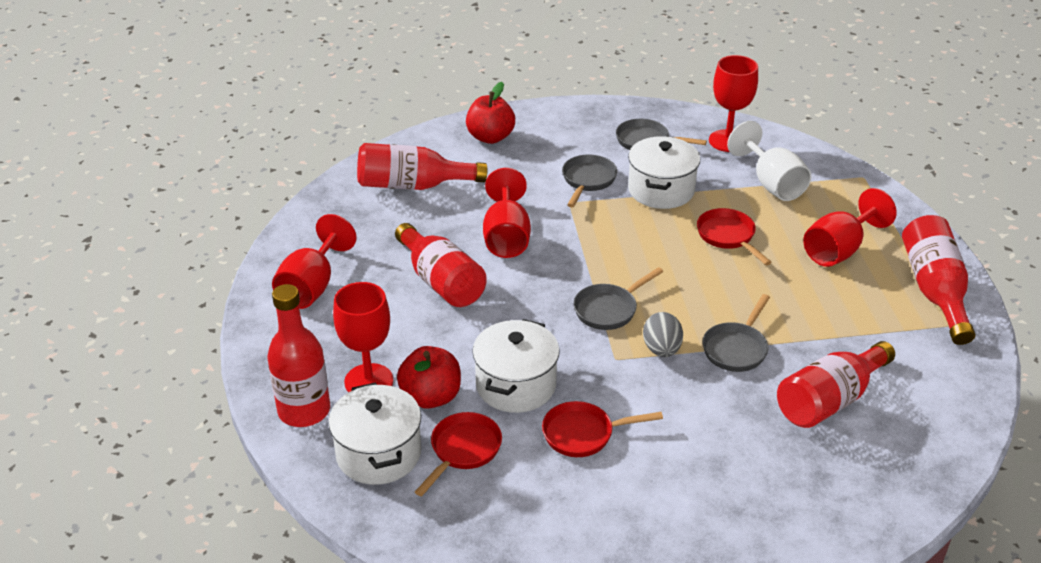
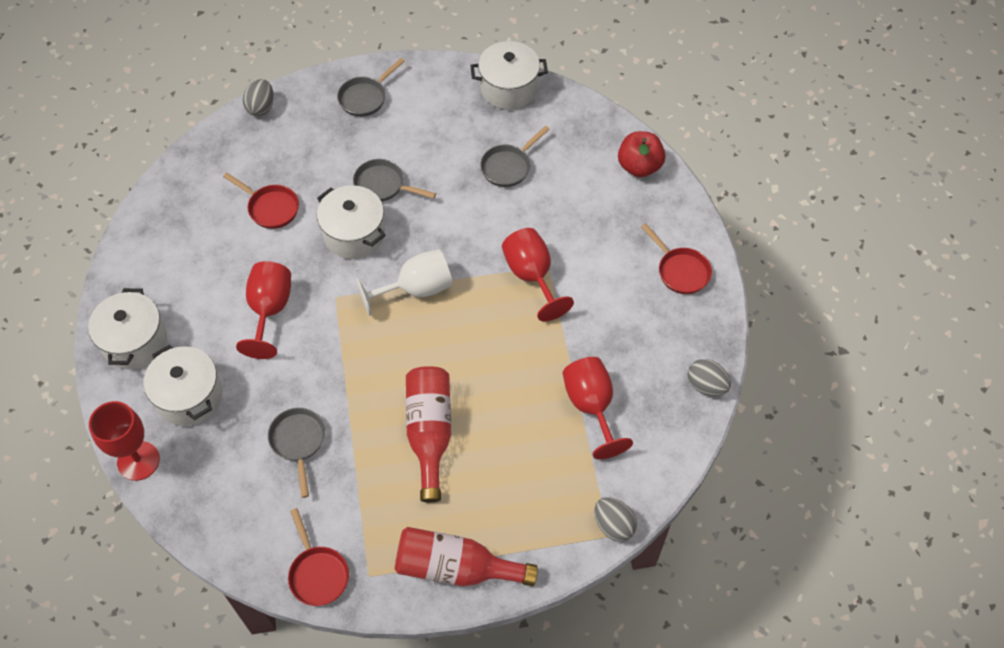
grey egg: 1 -> 3
red apple: 2 -> 1
red bottle: 5 -> 2
red goblet: 5 -> 4
white pot: 3 -> 4

